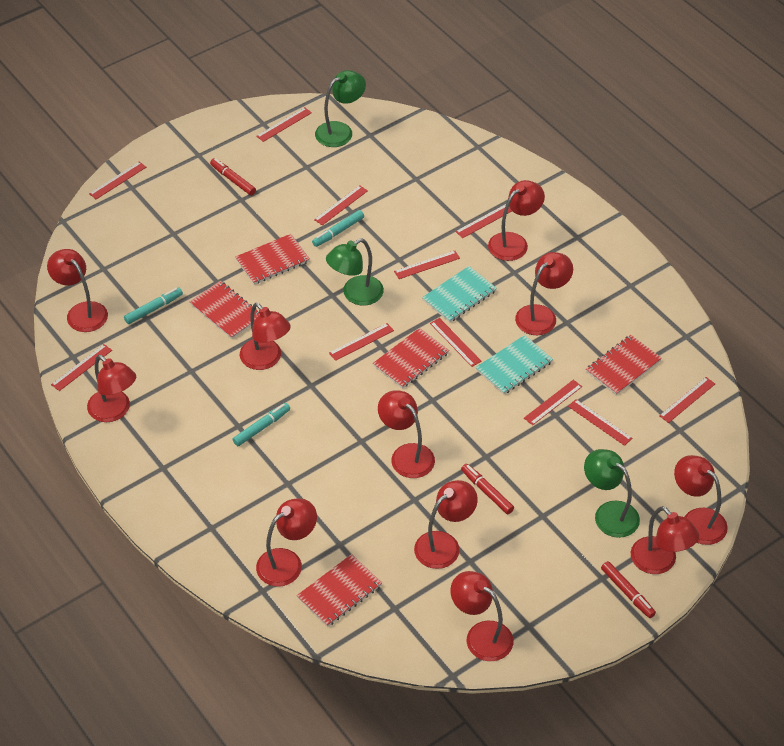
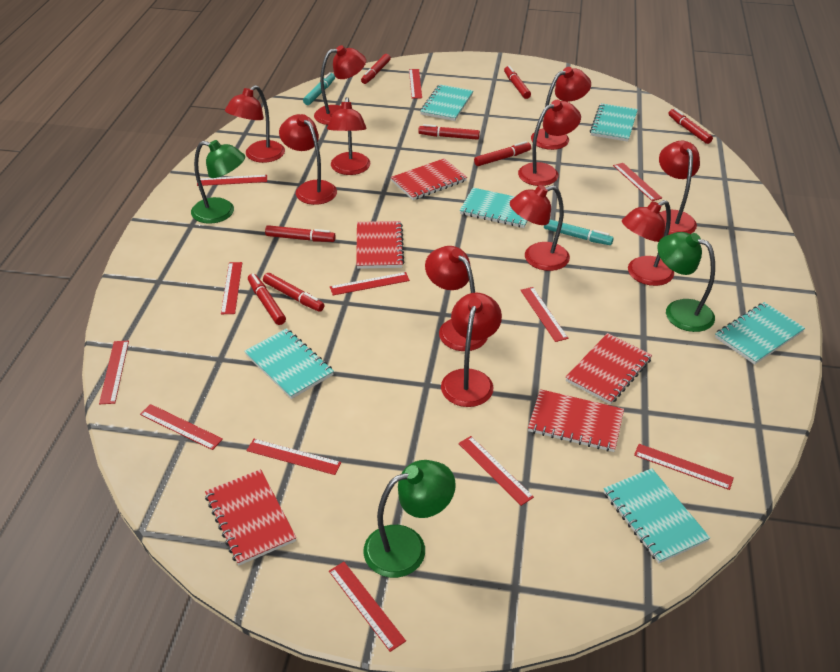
red marker: 3 -> 8
red ruler: 11 -> 12
turquoise marker: 3 -> 2
turquoise notebook: 2 -> 6

